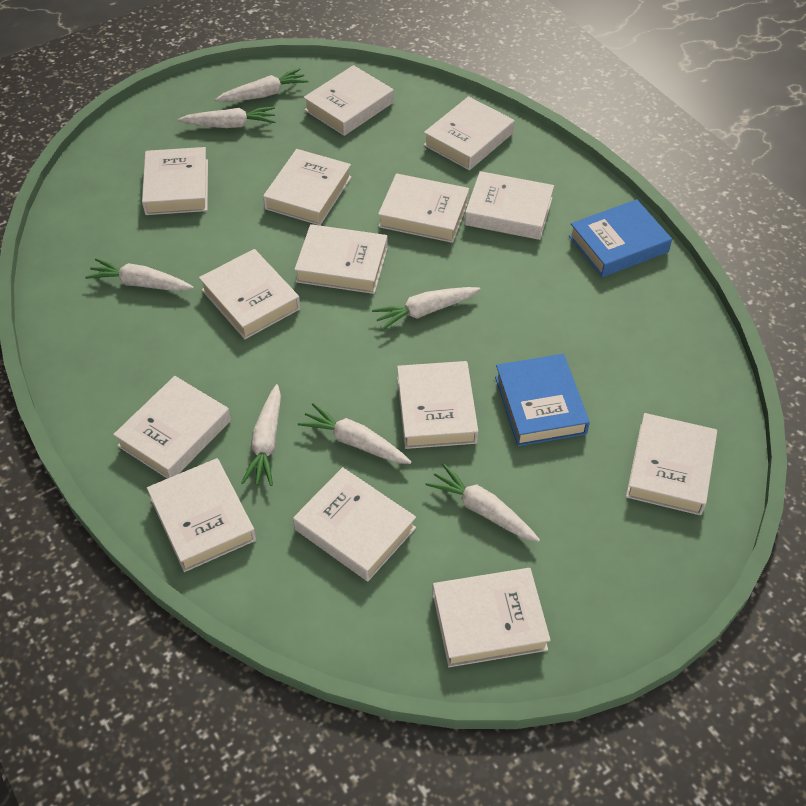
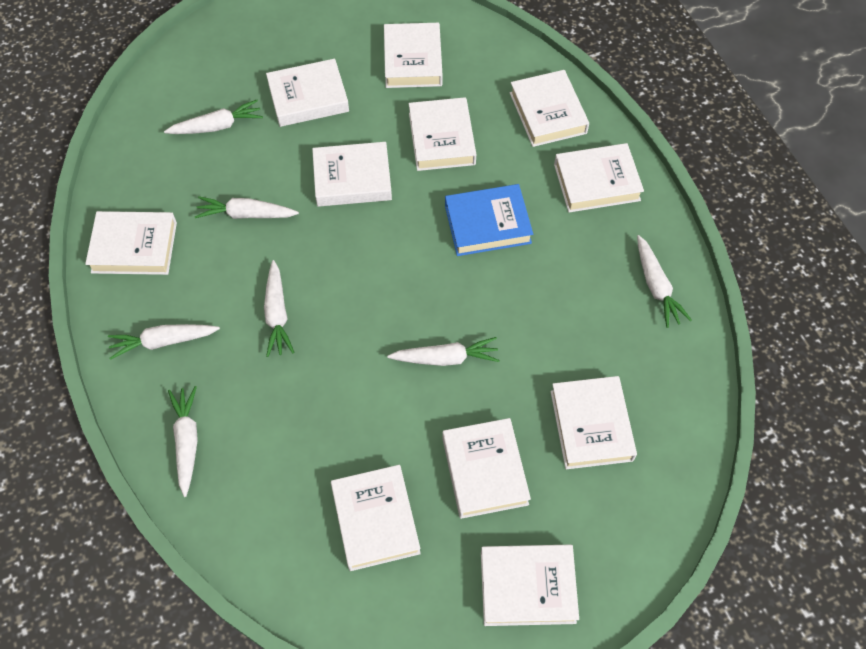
blue book: 2 -> 1
white book: 14 -> 11

